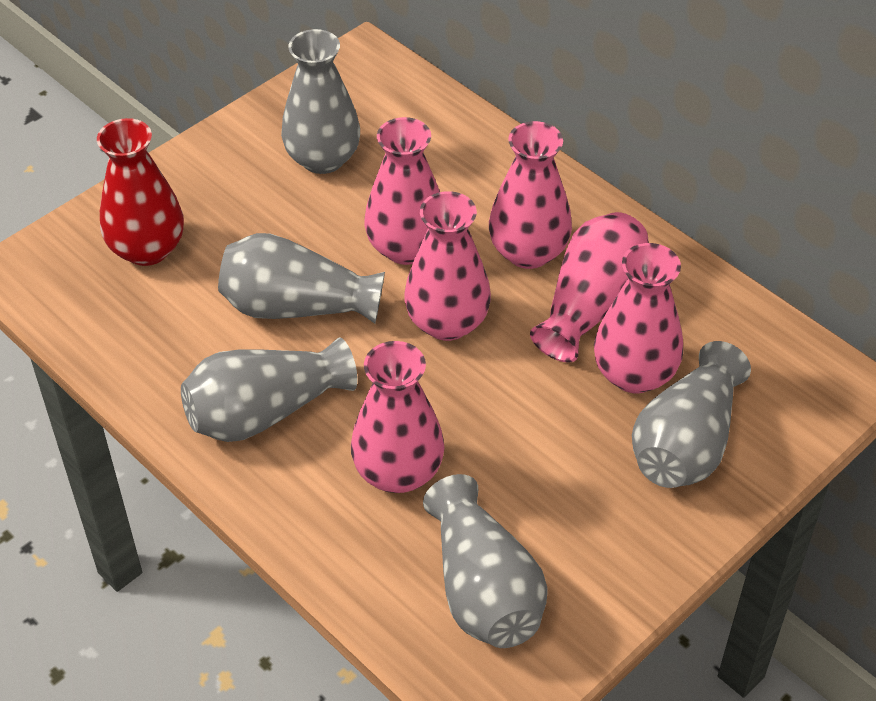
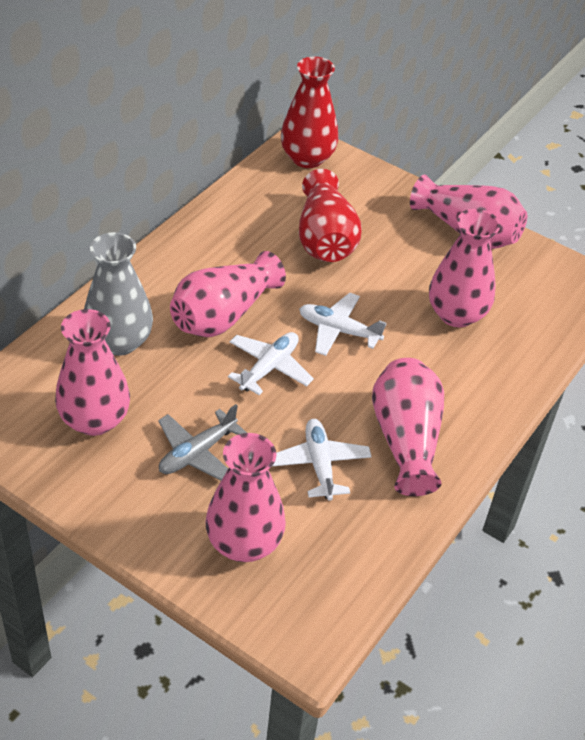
grey plane: 0 -> 1
grey vase: 5 -> 1
red vase: 1 -> 2
white plane: 0 -> 3

